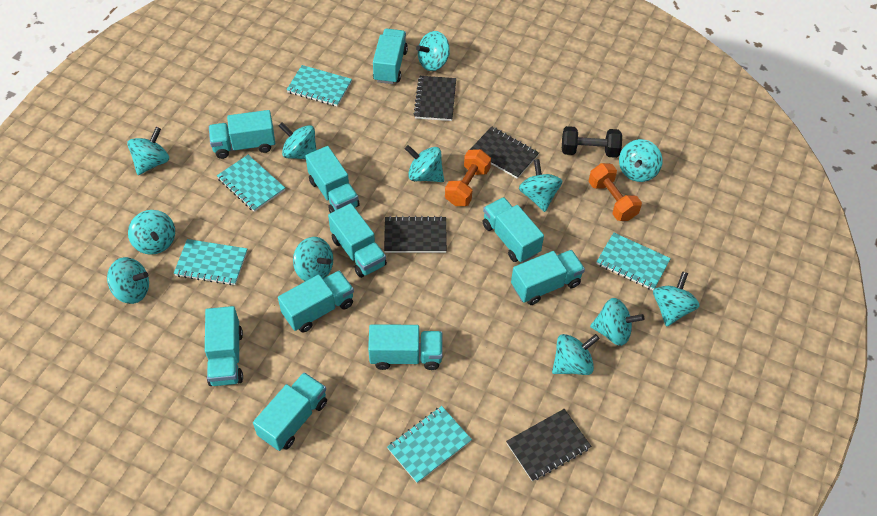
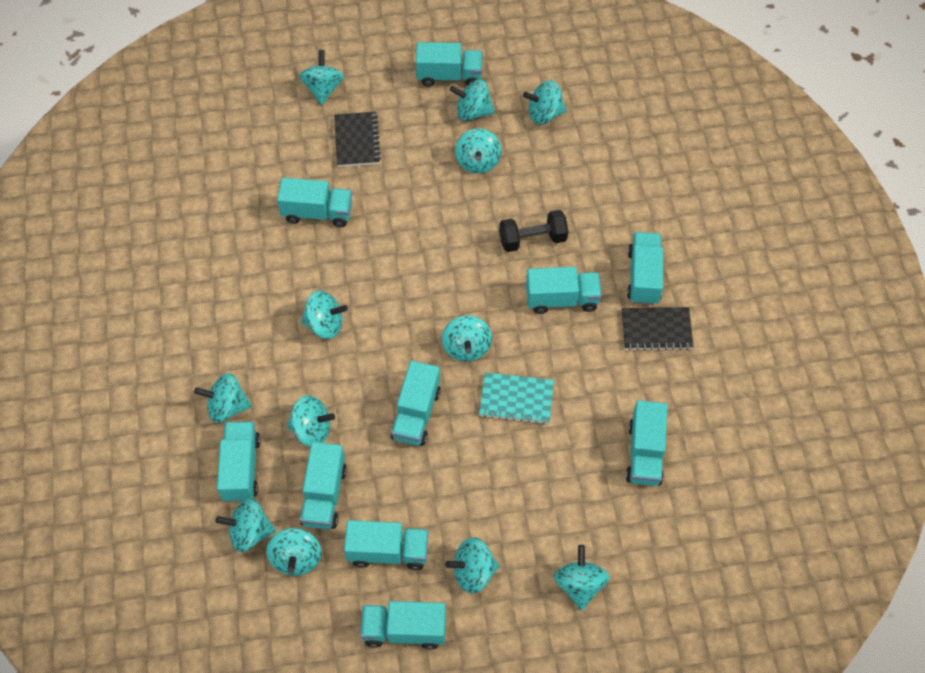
black notebook: 4 -> 2
orange dumbbell: 2 -> 0
turquoise notebook: 5 -> 1

